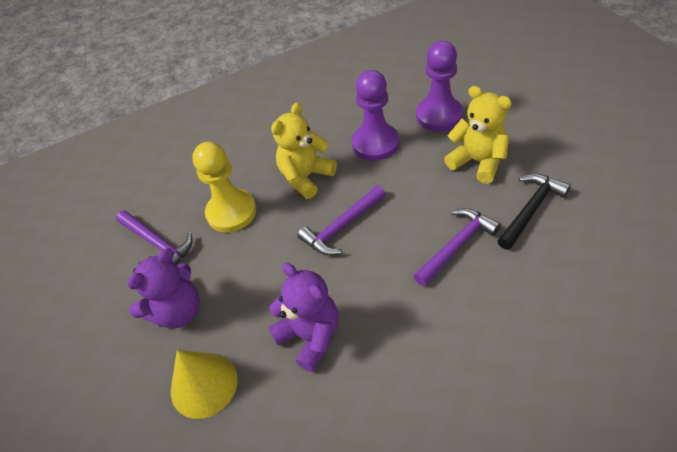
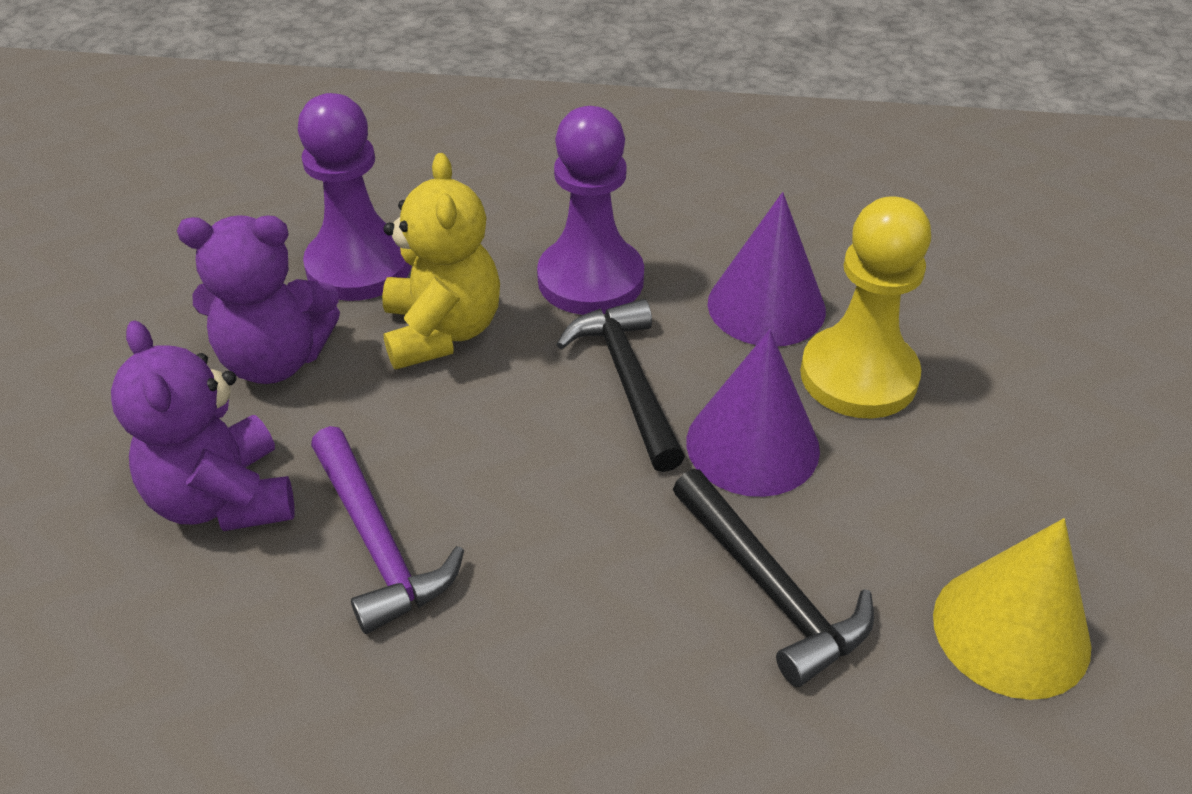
black hammer: 1 -> 2
purple cone: 0 -> 2
purple hammer: 3 -> 1
yellow teddy bear: 2 -> 1

